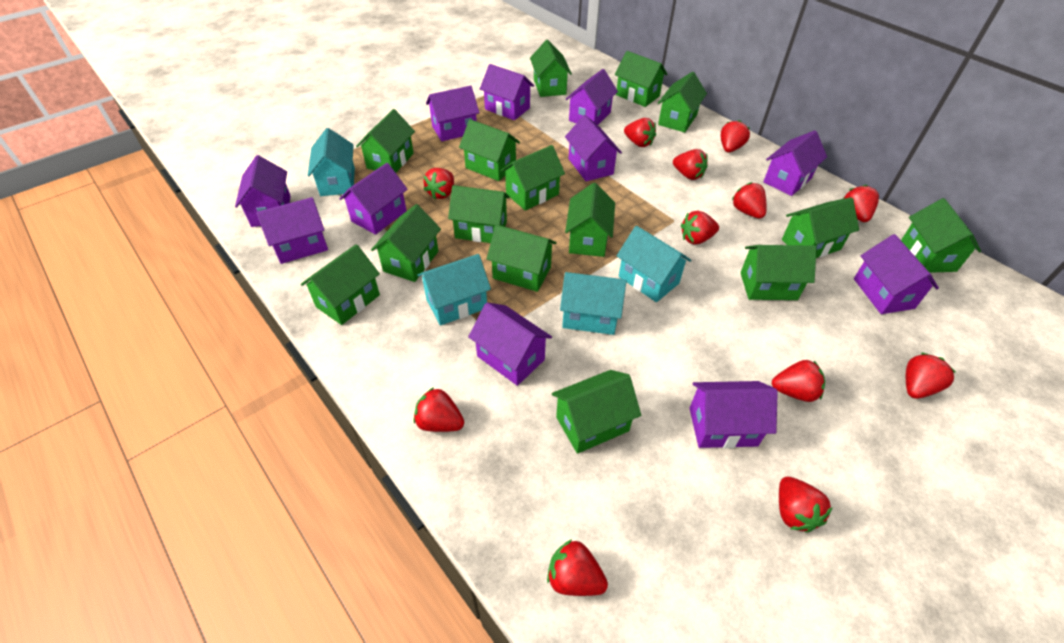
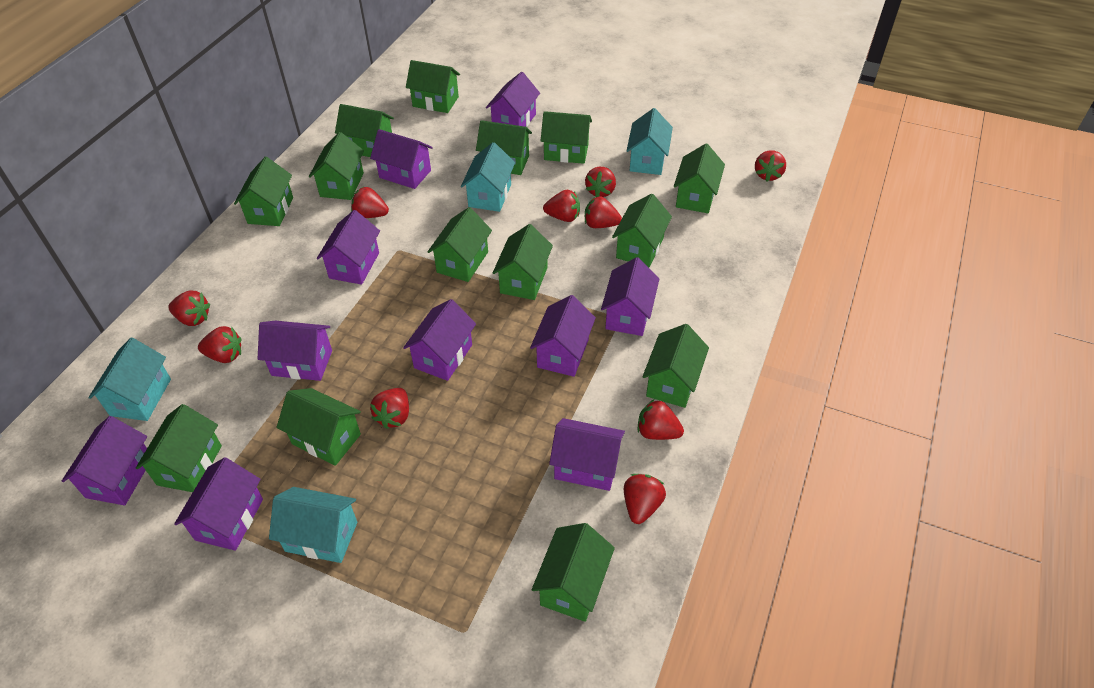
green house: 15 -> 14
purple house: 11 -> 10
red strawberry: 12 -> 10

